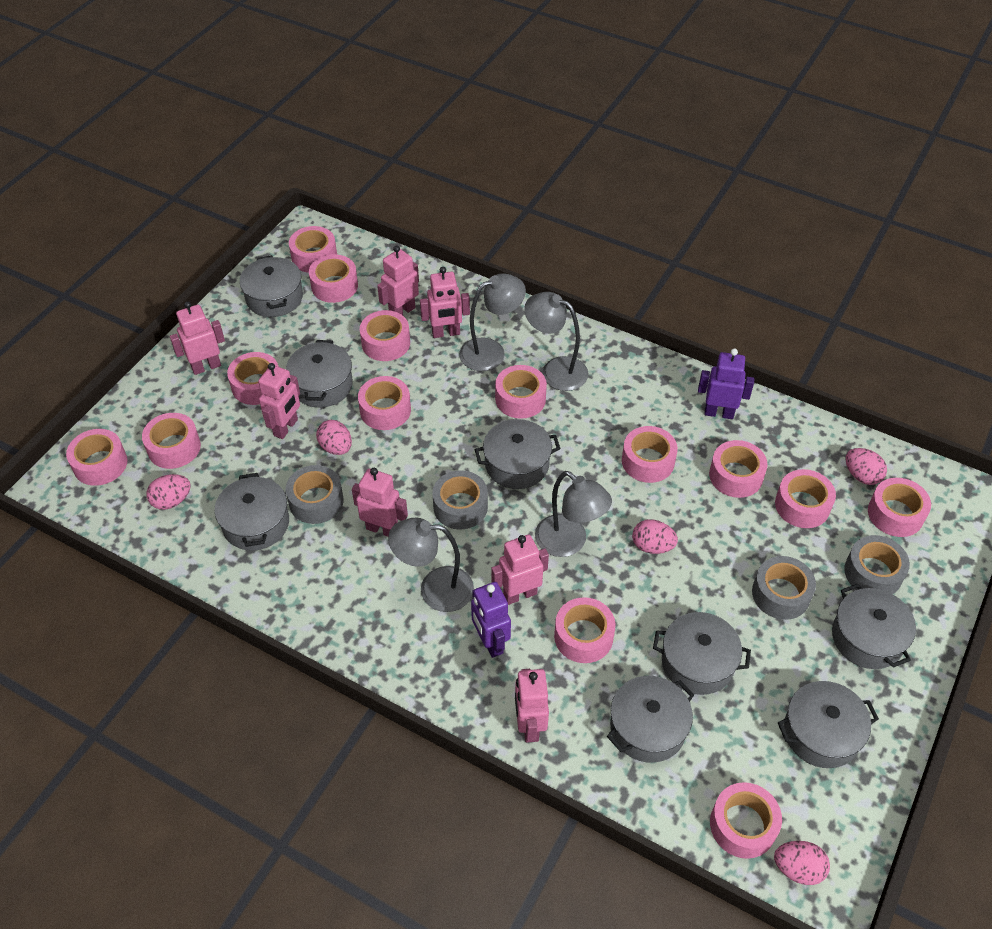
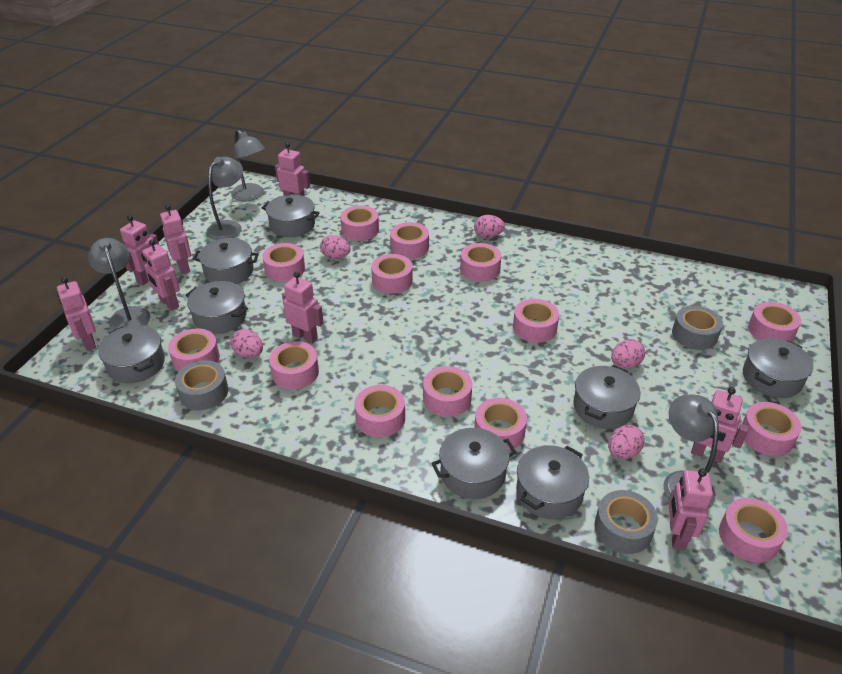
grey tape: 4 -> 3
pink robot: 7 -> 8
purple robot: 2 -> 0

